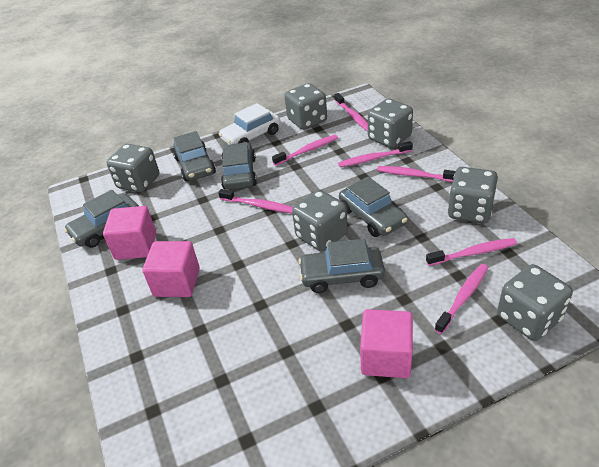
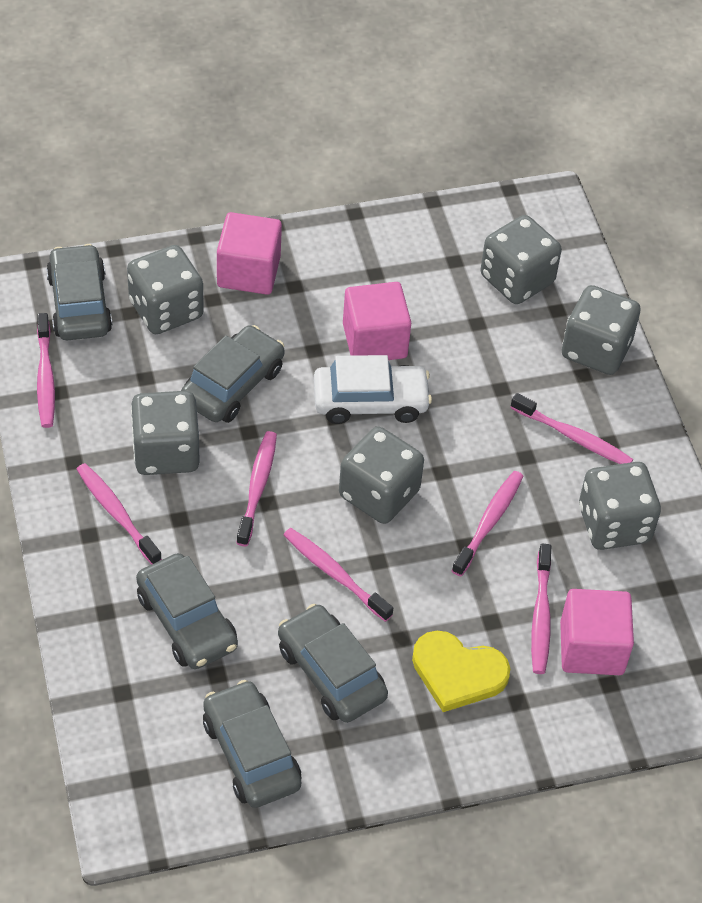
yellow heart: 0 -> 1

